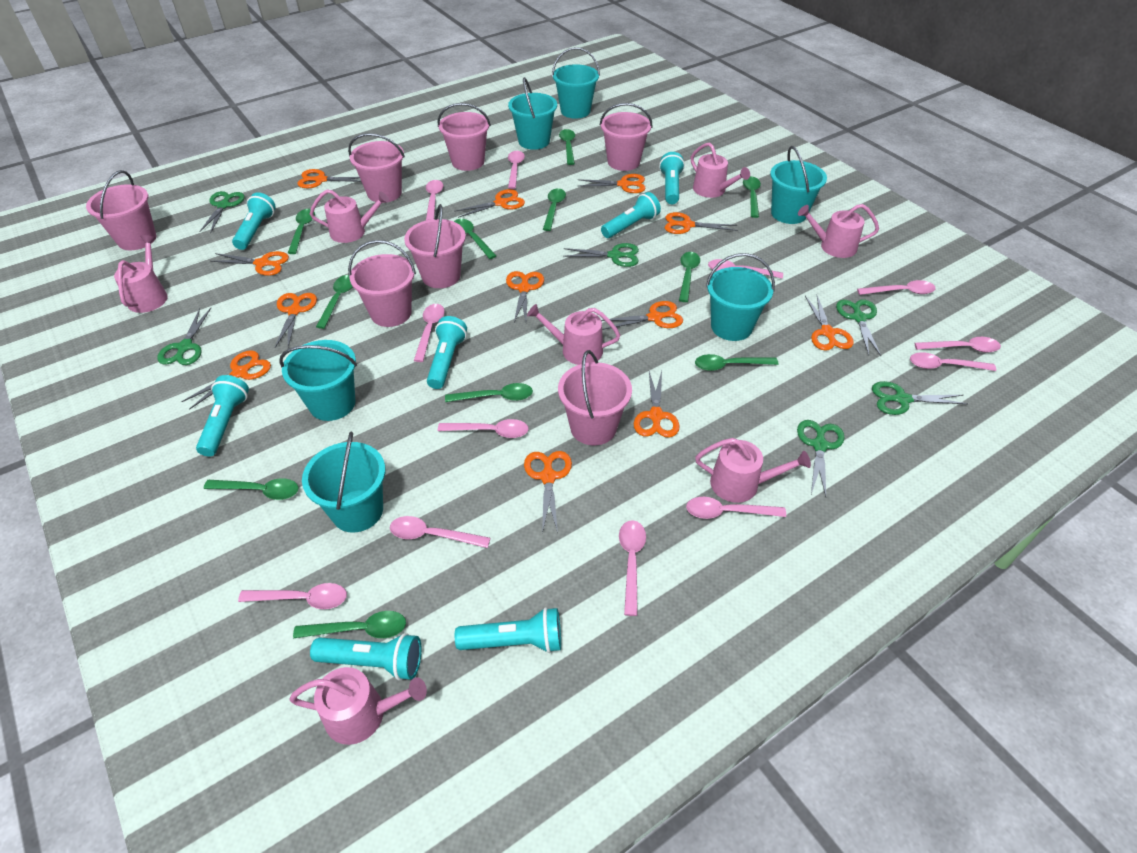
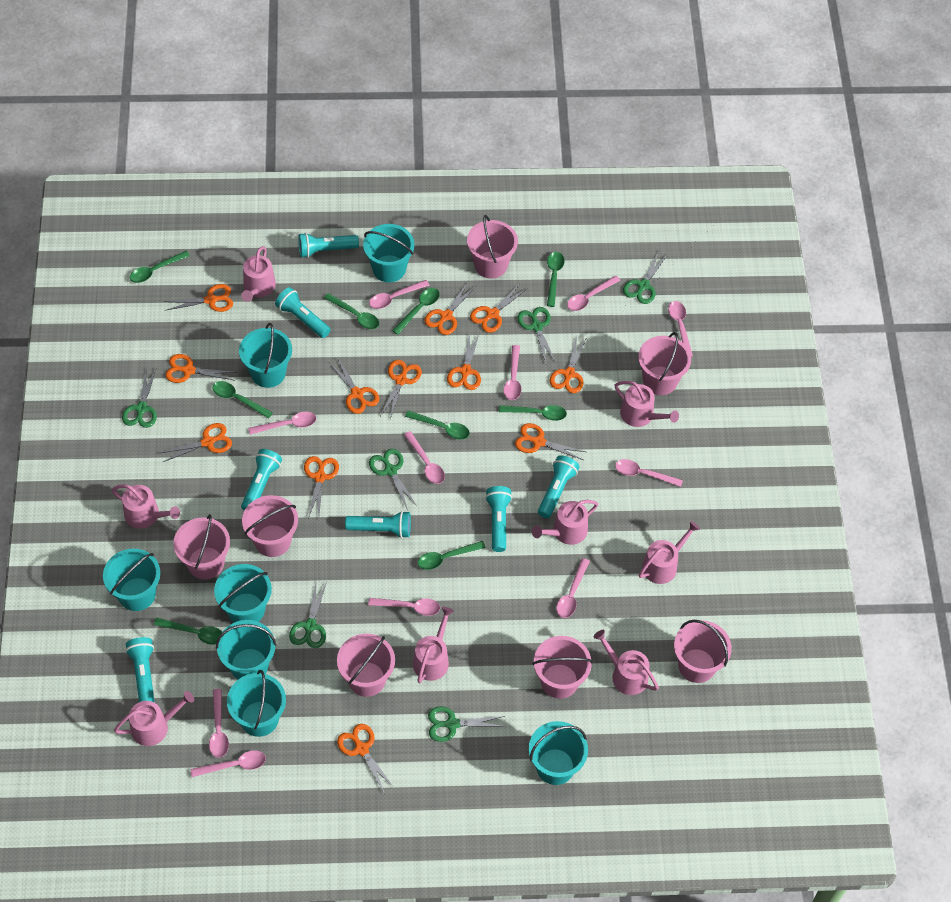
green spoon: 11 -> 9
pink spoon: 12 -> 11
pink watering can: 7 -> 8
turquoise bucket: 6 -> 7

